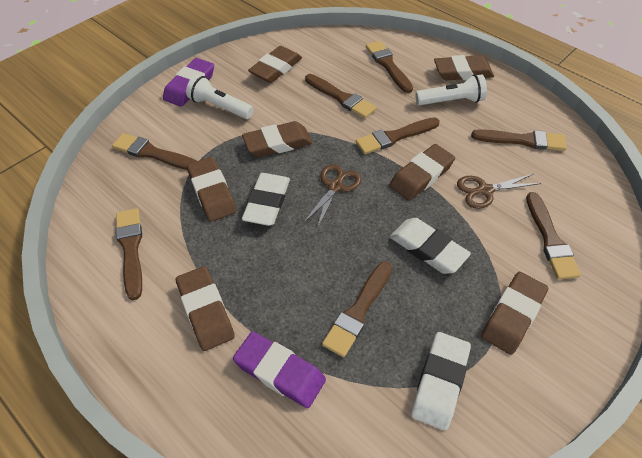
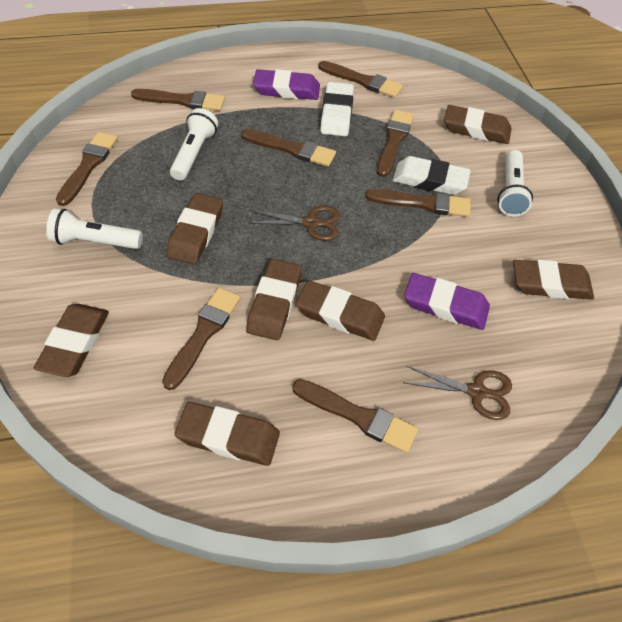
white eraser: 3 -> 2
white flashlight: 2 -> 3

